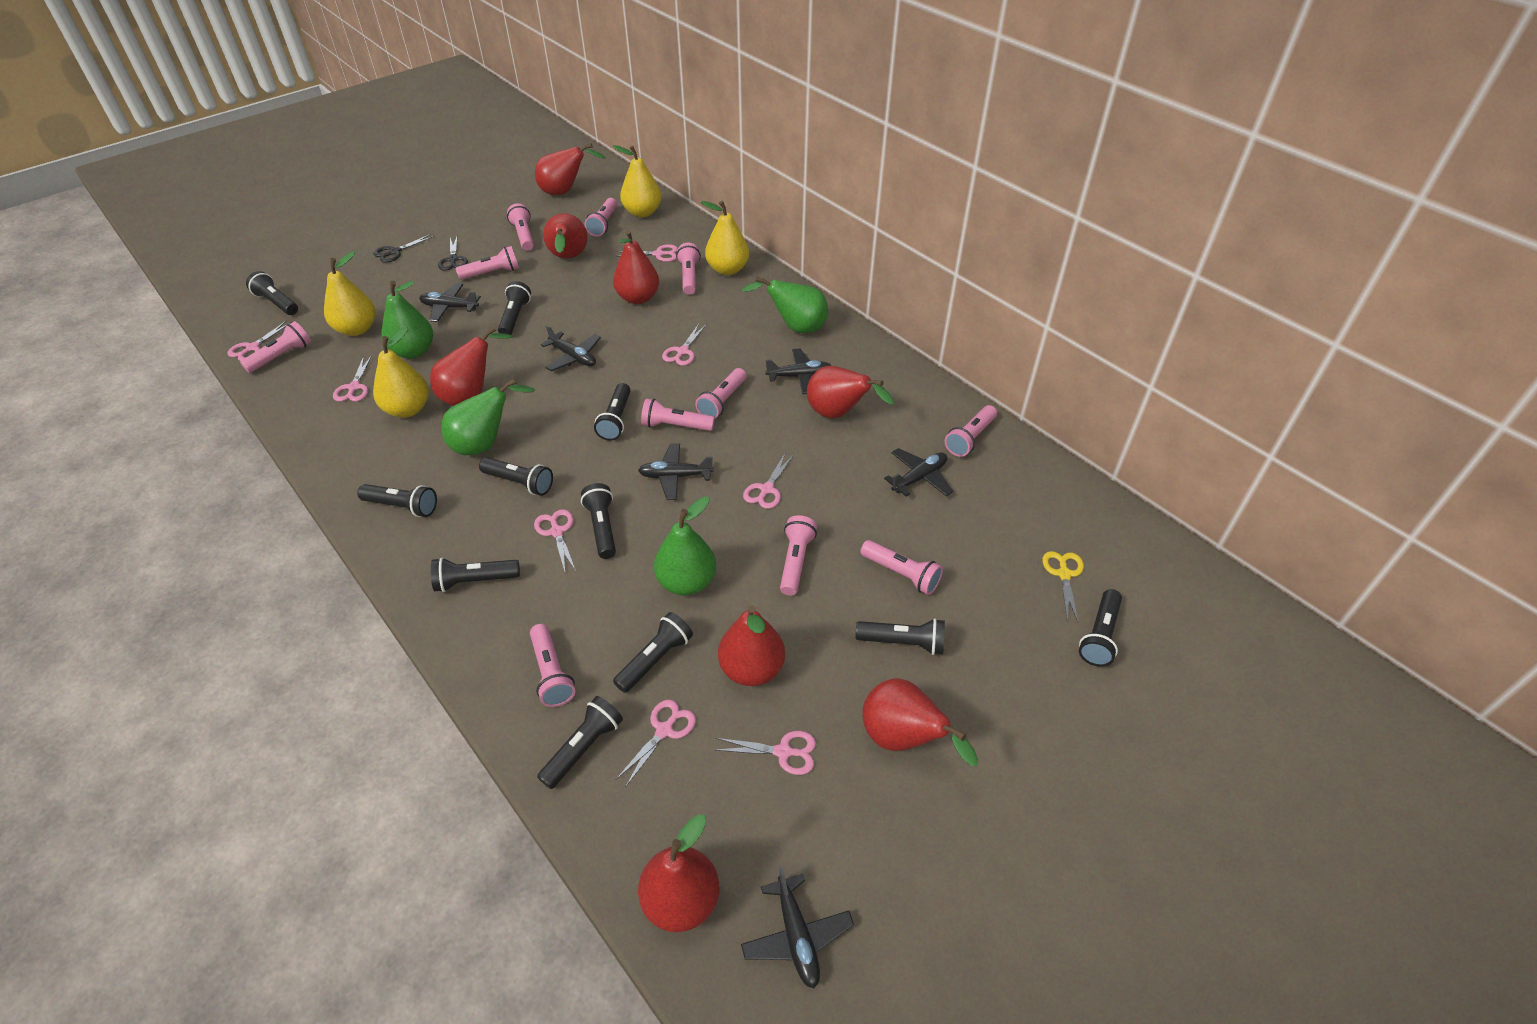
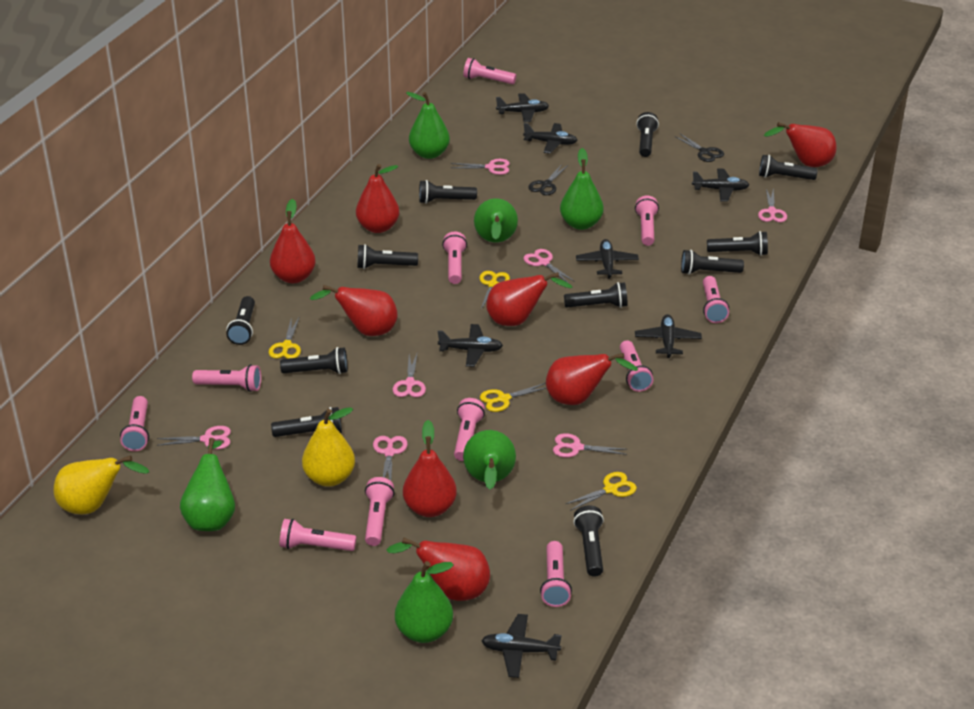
black plane: 6 -> 7
green pear: 4 -> 6
pink scissors: 8 -> 7
yellow pear: 4 -> 2
yellow scissors: 1 -> 4

